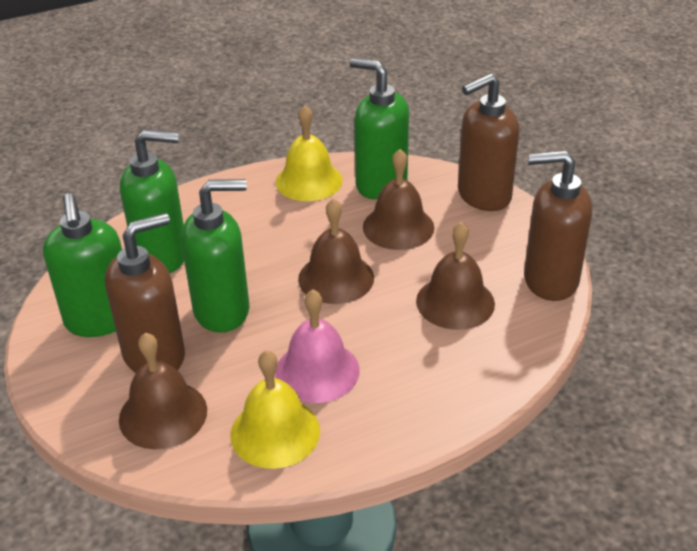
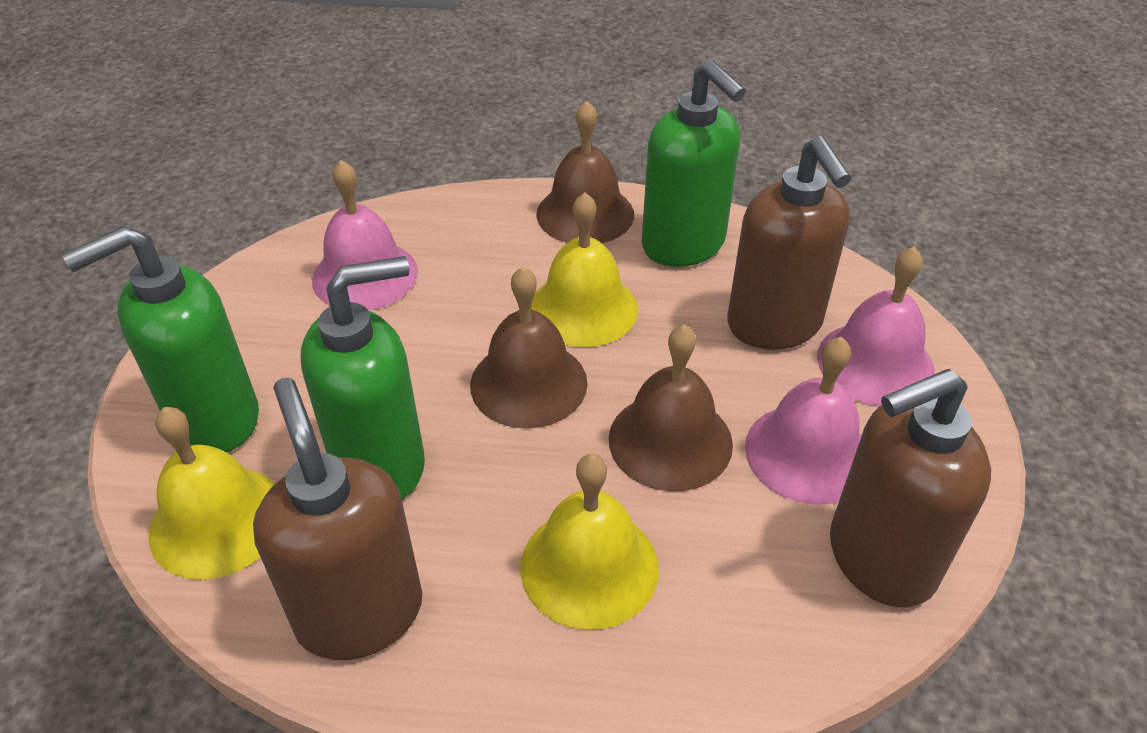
brown bell: 4 -> 3
green soap dispenser: 4 -> 3
pink bell: 1 -> 3
yellow bell: 2 -> 3

